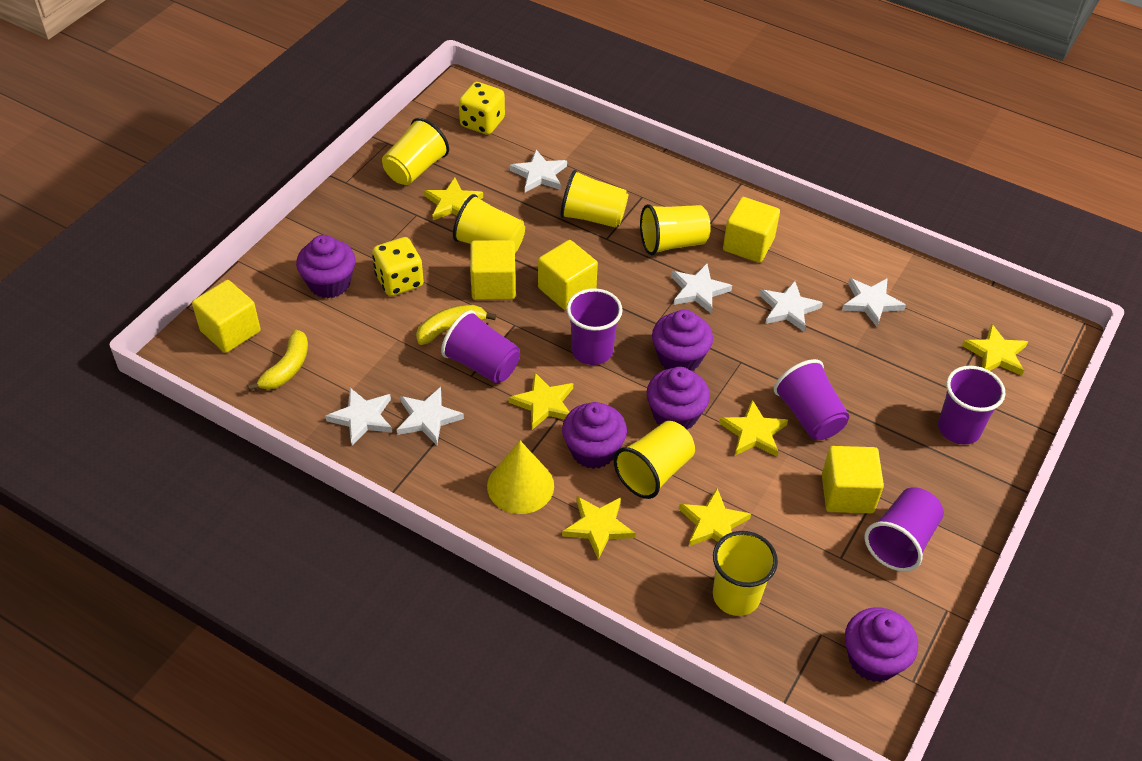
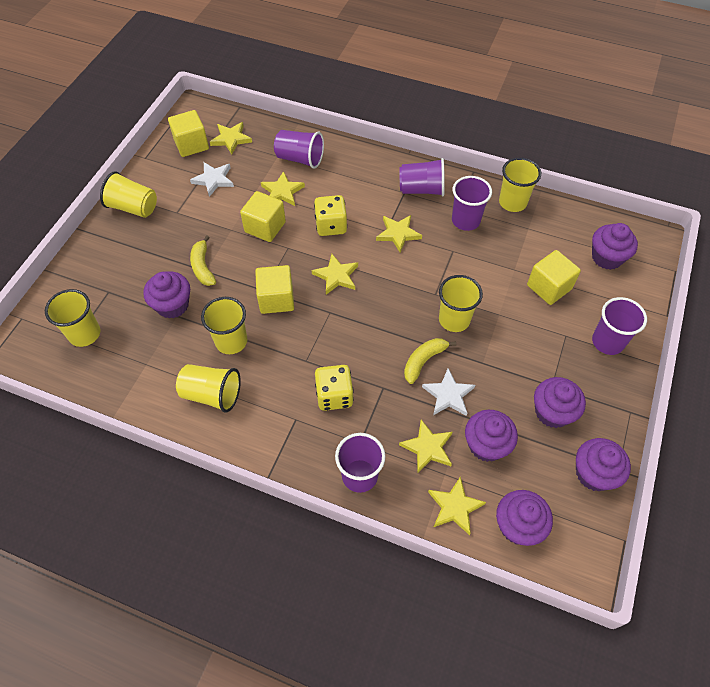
purple cupcake: 5 -> 6
white star: 6 -> 2
yellow cone: 1 -> 0
yellow cube: 5 -> 4

